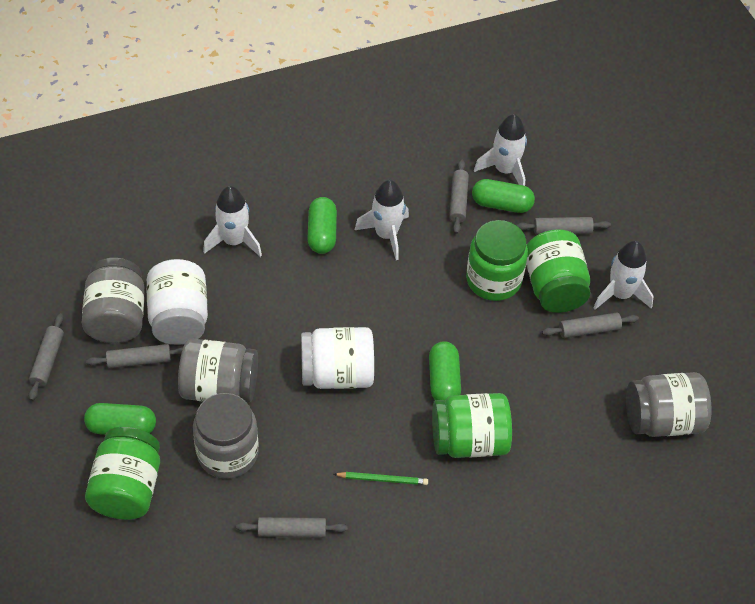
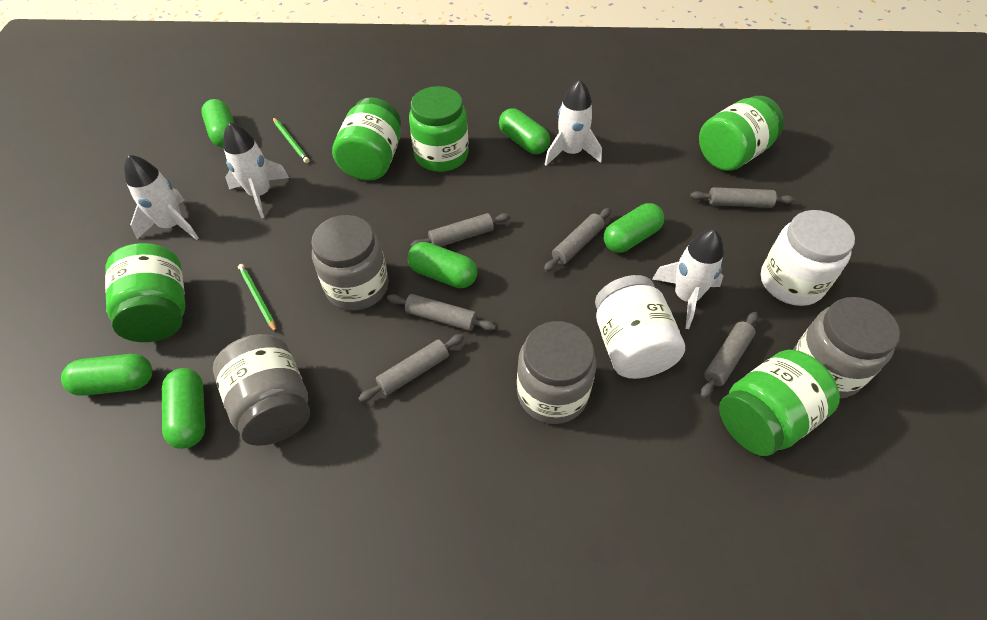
green capsule: 4 -> 6
green jar: 4 -> 5
green pencil: 1 -> 2

